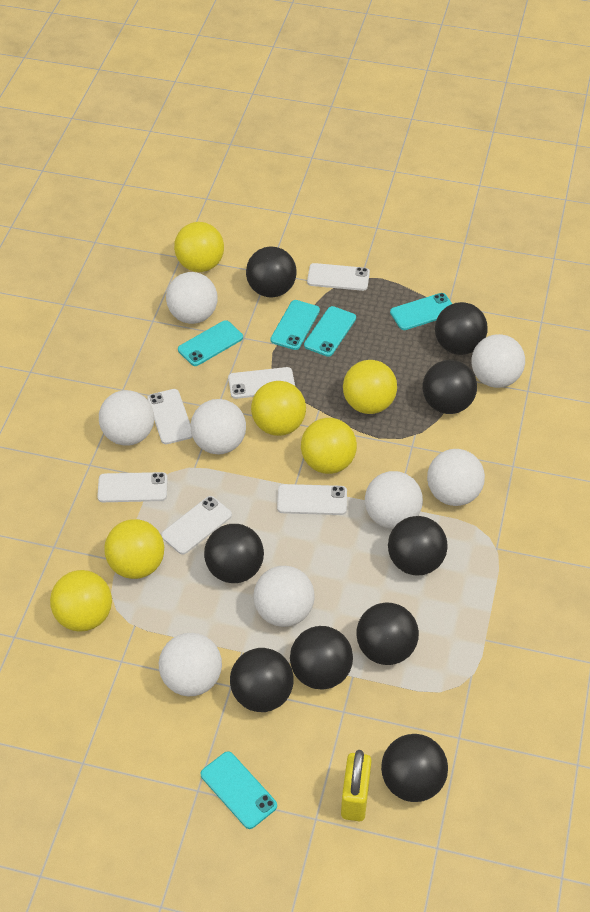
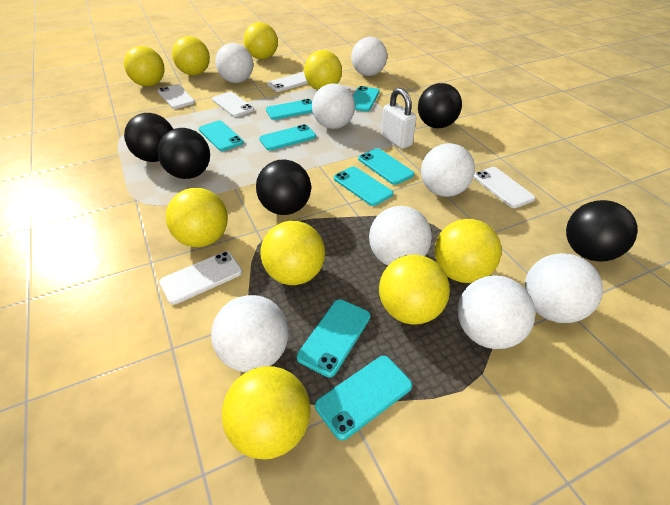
black ball: 9 -> 5
turquoise phone: 5 -> 8
white padlock: 0 -> 1
white phone: 6 -> 5
yellow ball: 6 -> 9
yellow padlock: 1 -> 0

